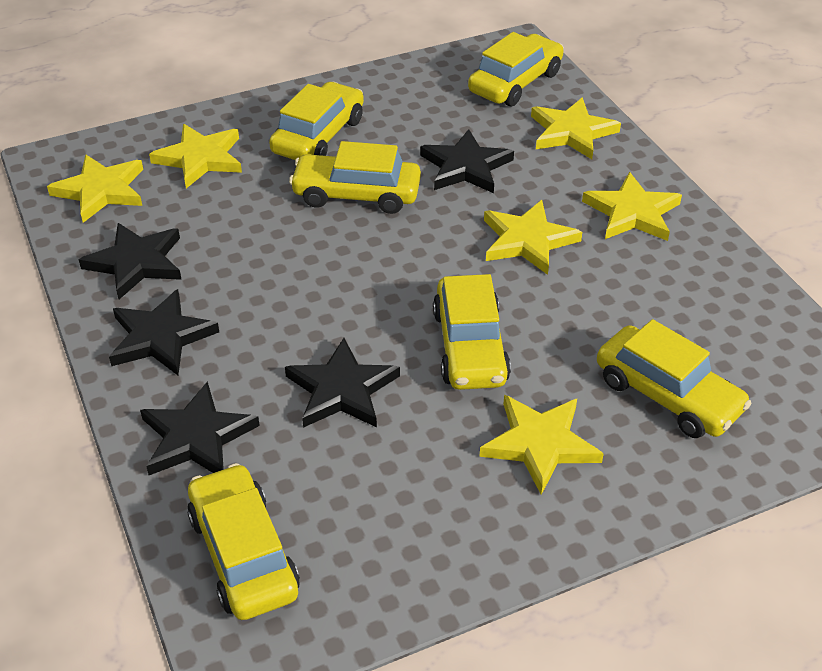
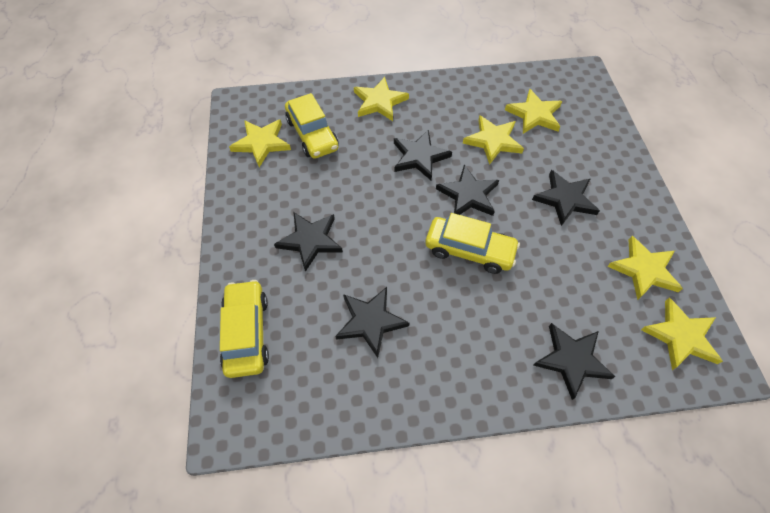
black star: 5 -> 6
yellow car: 6 -> 3

